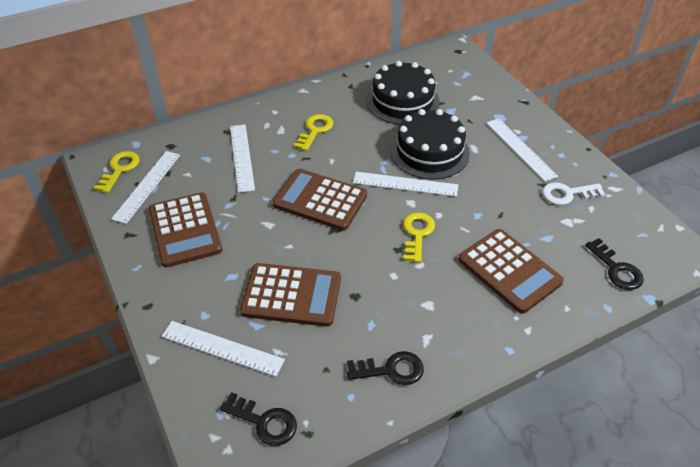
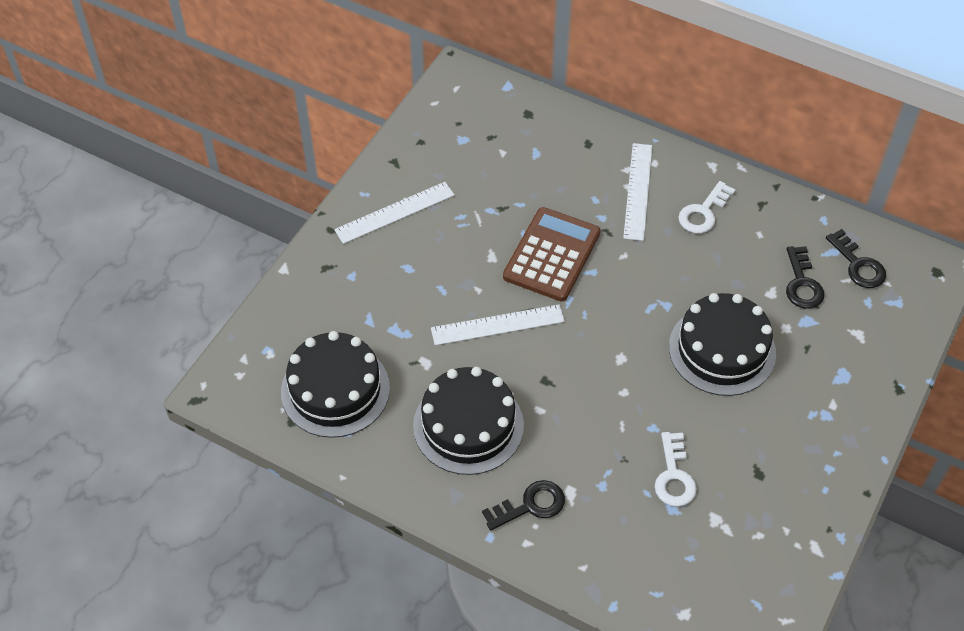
black cake: 2 -> 3
brown calculator: 4 -> 1
white key: 1 -> 2
white ruler: 5 -> 3
yellow key: 3 -> 0

